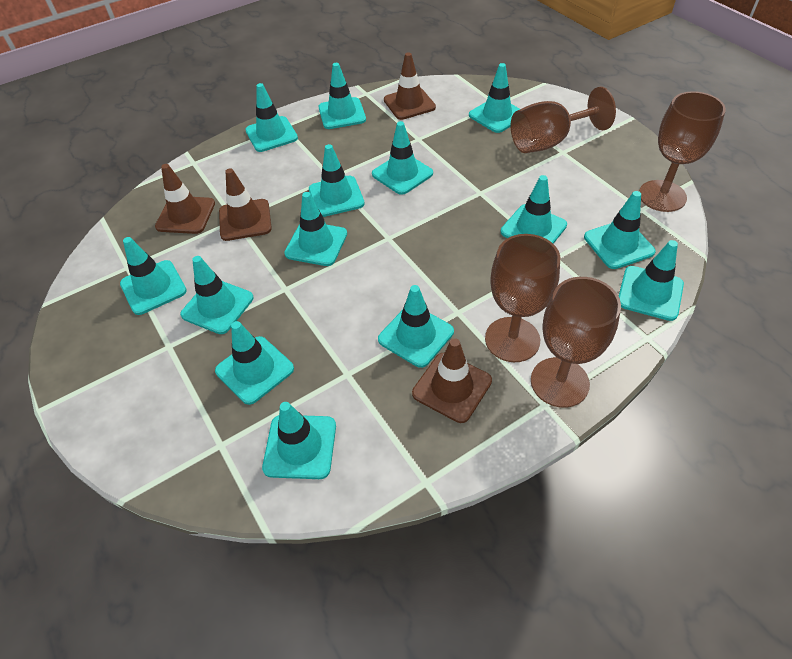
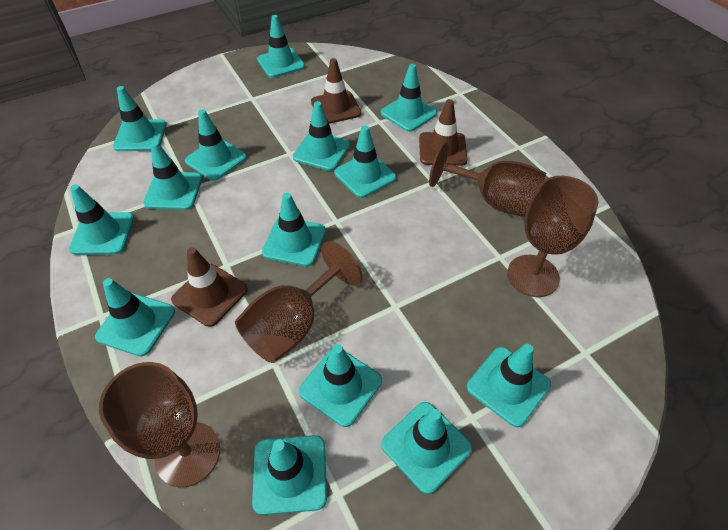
brown traffic cone: 4 -> 3

